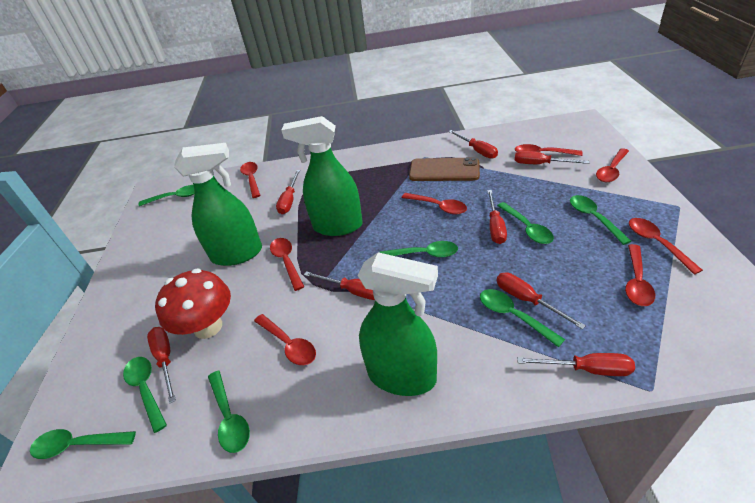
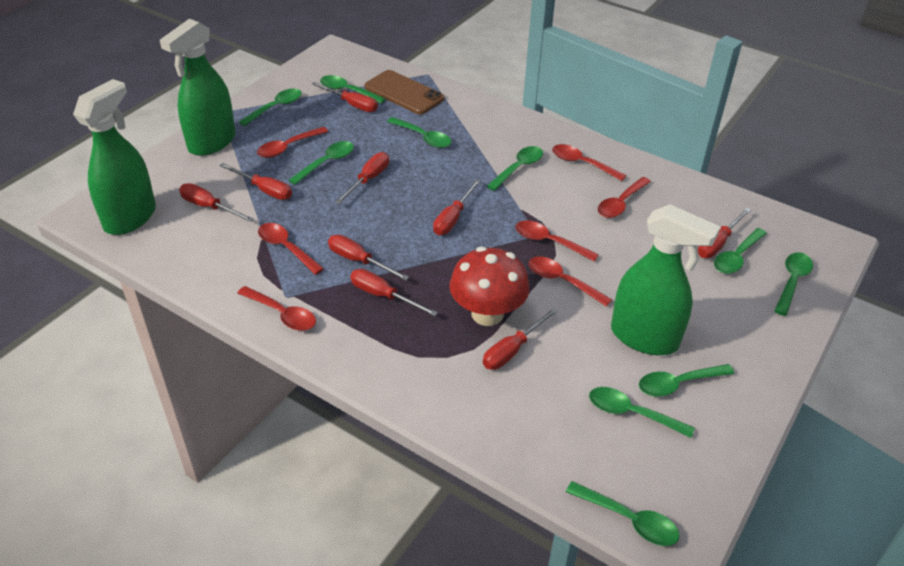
green spoon: 8 -> 10
red screwdriver: 8 -> 9
red spoon: 8 -> 7

